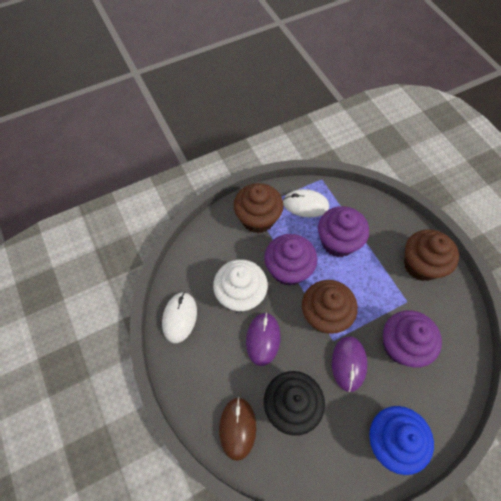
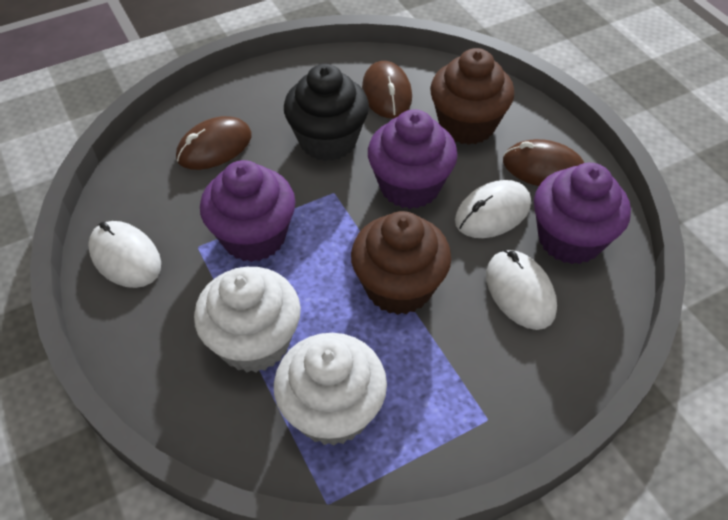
blue cupcake: 1 -> 0
brown cupcake: 3 -> 2
brown mouse: 1 -> 3
purple mouse: 2 -> 0
white cupcake: 1 -> 2
white mouse: 2 -> 3

